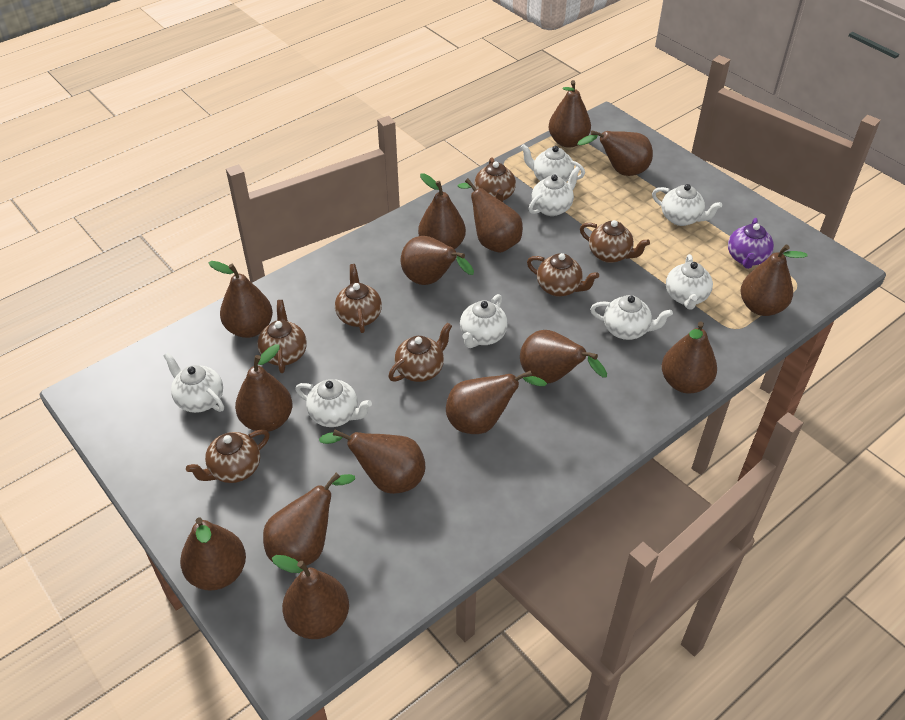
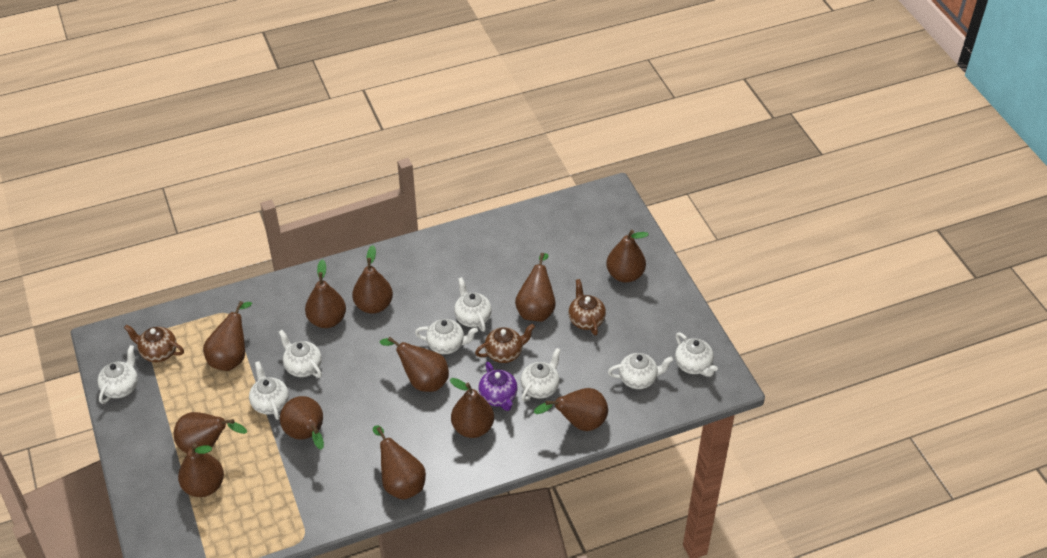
brown pear: 15 -> 12
brown teapot: 7 -> 3

